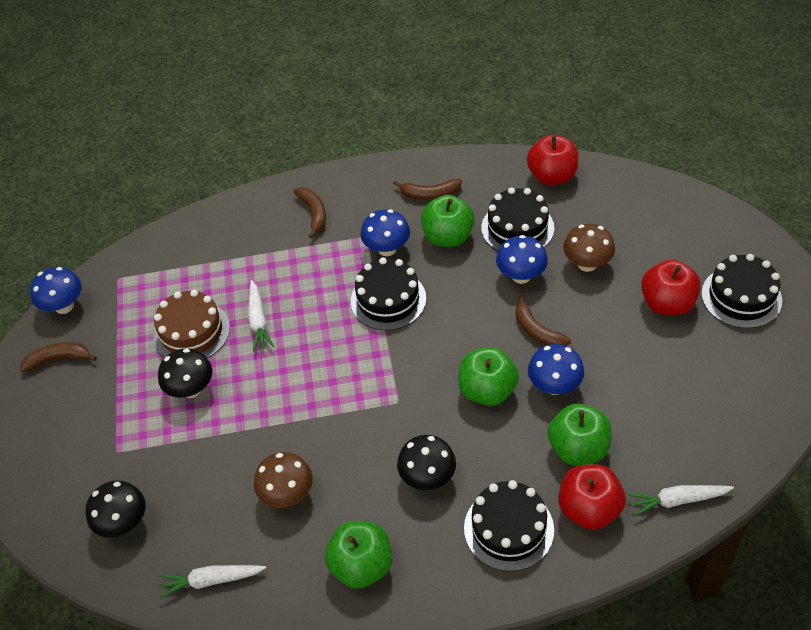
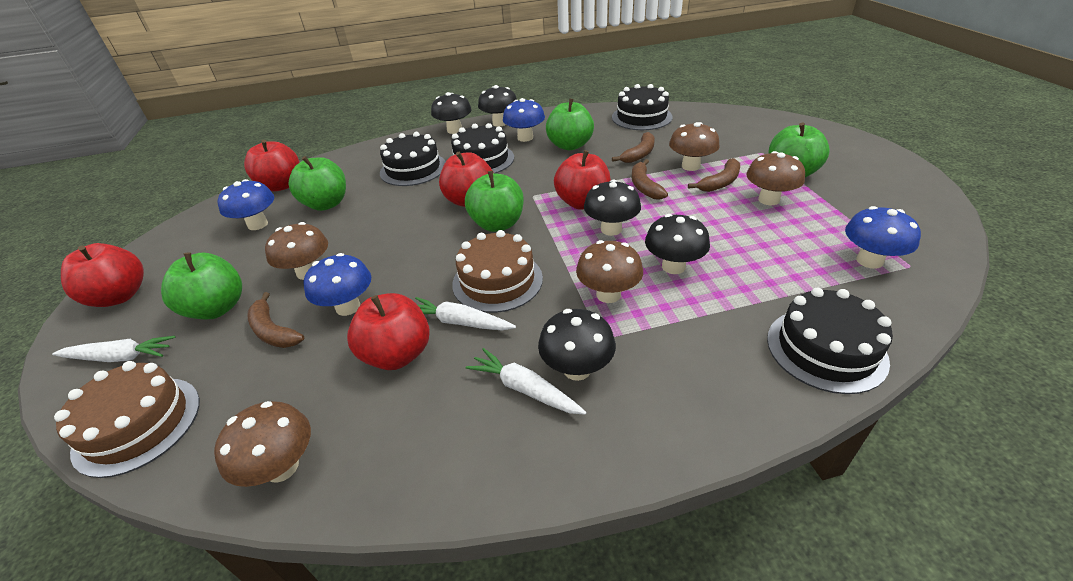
black mushroom: 3 -> 5
brown cake: 1 -> 2
brown mushroom: 2 -> 5
green apple: 4 -> 5
red apple: 3 -> 5

